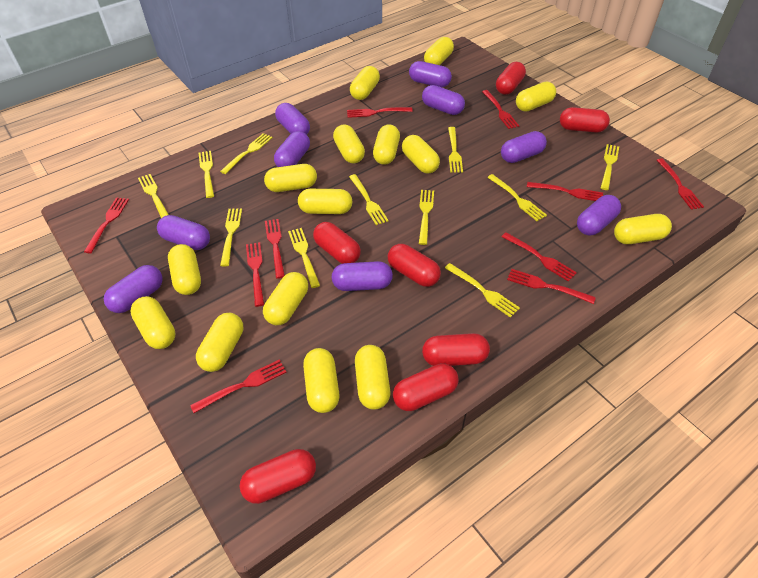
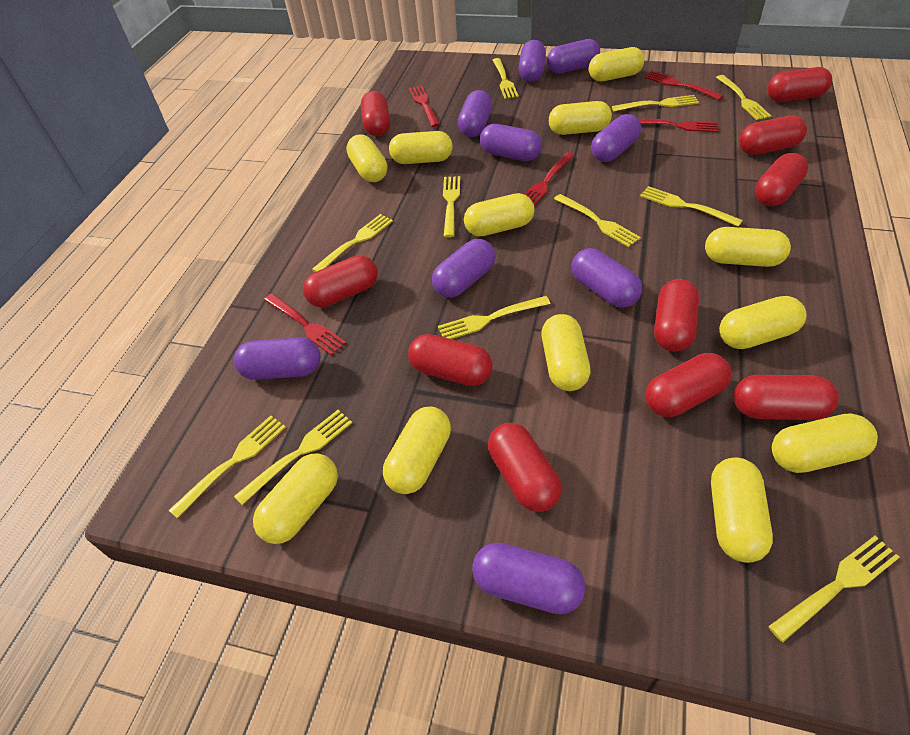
red capsule: 7 -> 10
red fork: 10 -> 5
yellow capsule: 15 -> 12

